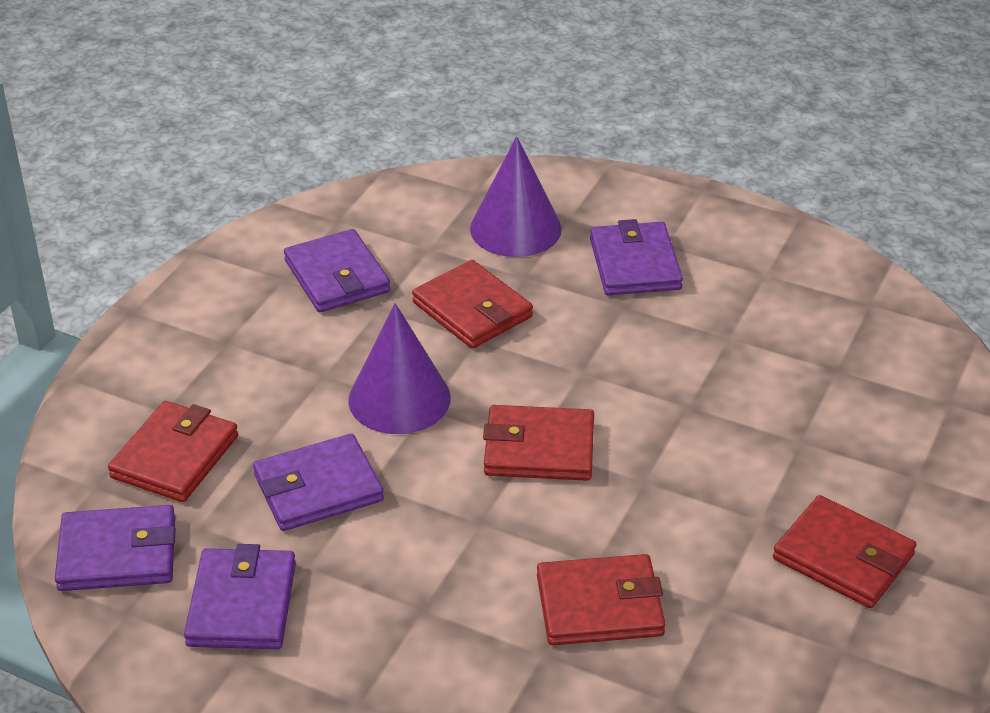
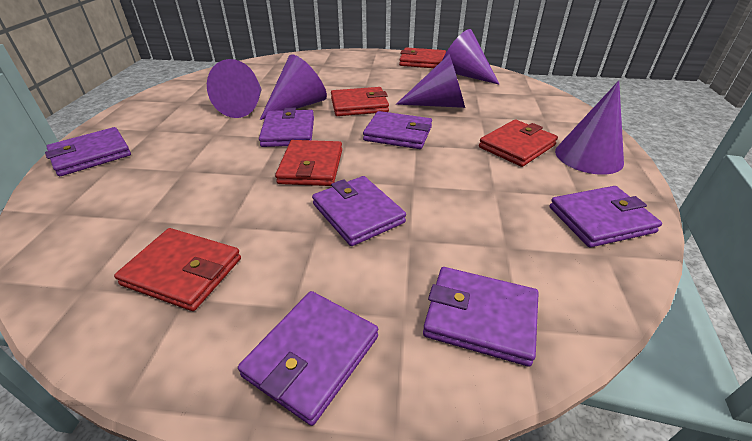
purple cone: 2 -> 5
purple wallet: 5 -> 7

